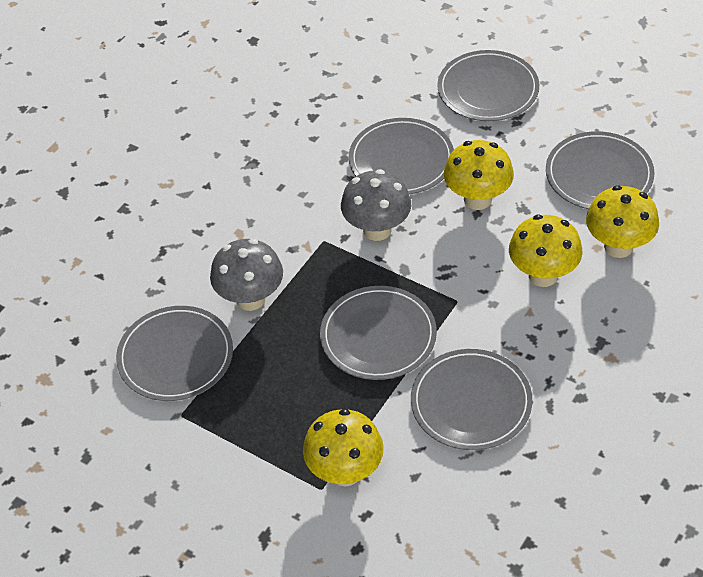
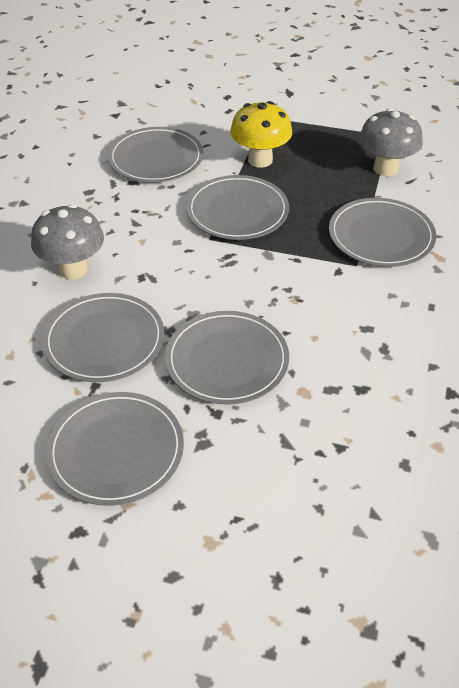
yellow mushroom: 4 -> 1

